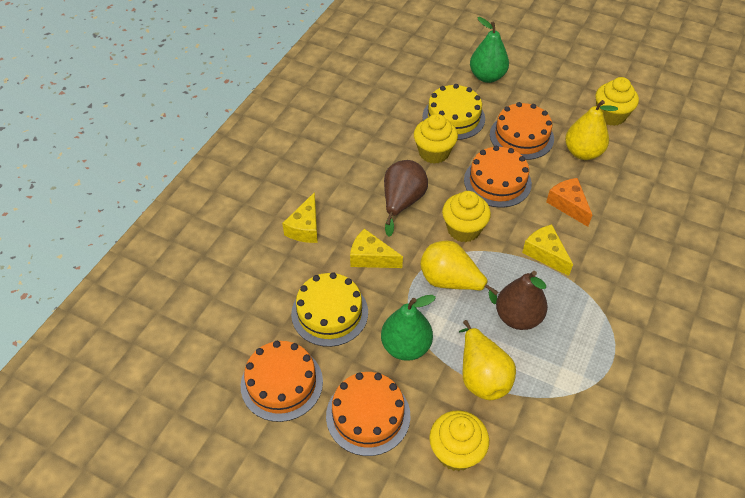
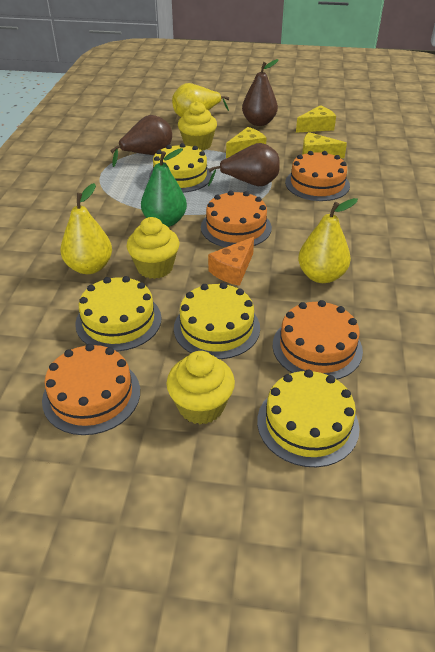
brown pear: 2 -> 3
green pear: 2 -> 1
yellow cake: 2 -> 4
yellow cupcake: 4 -> 3

